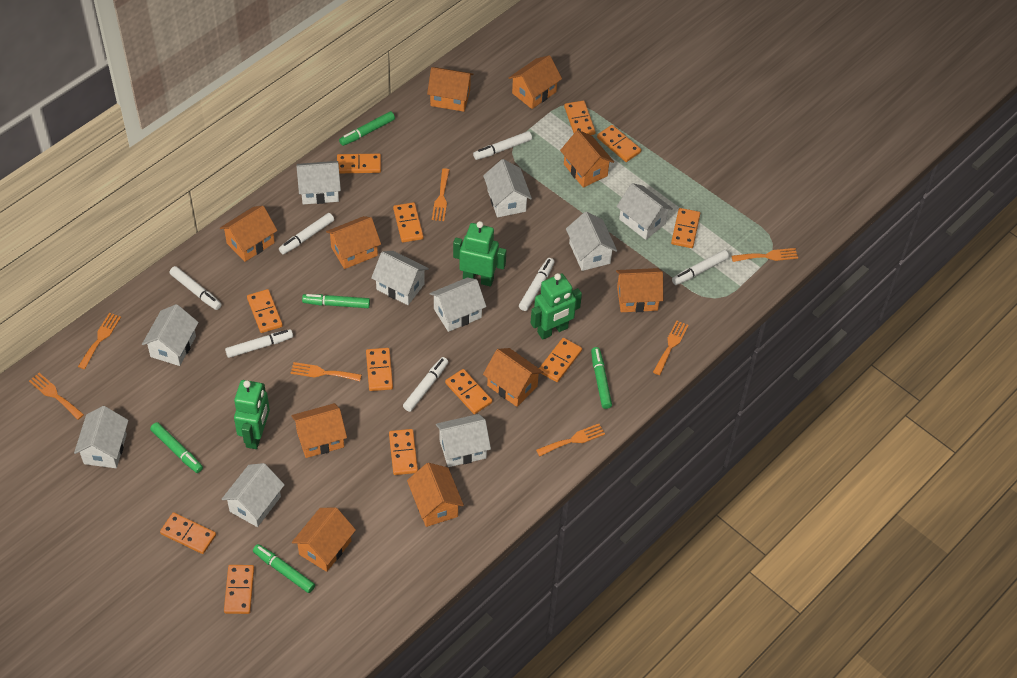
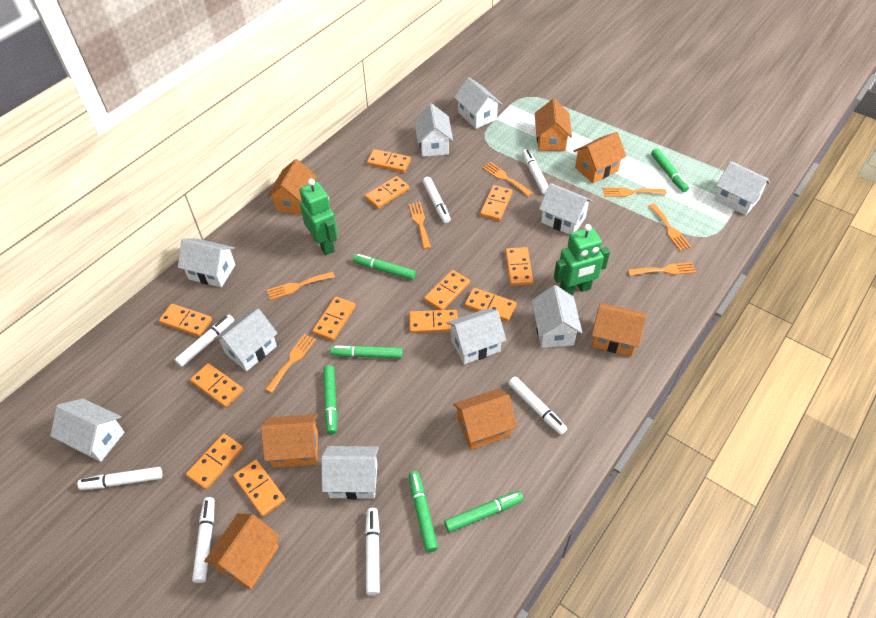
green marker: 5 -> 6
green robot: 3 -> 2
orange house: 10 -> 7

